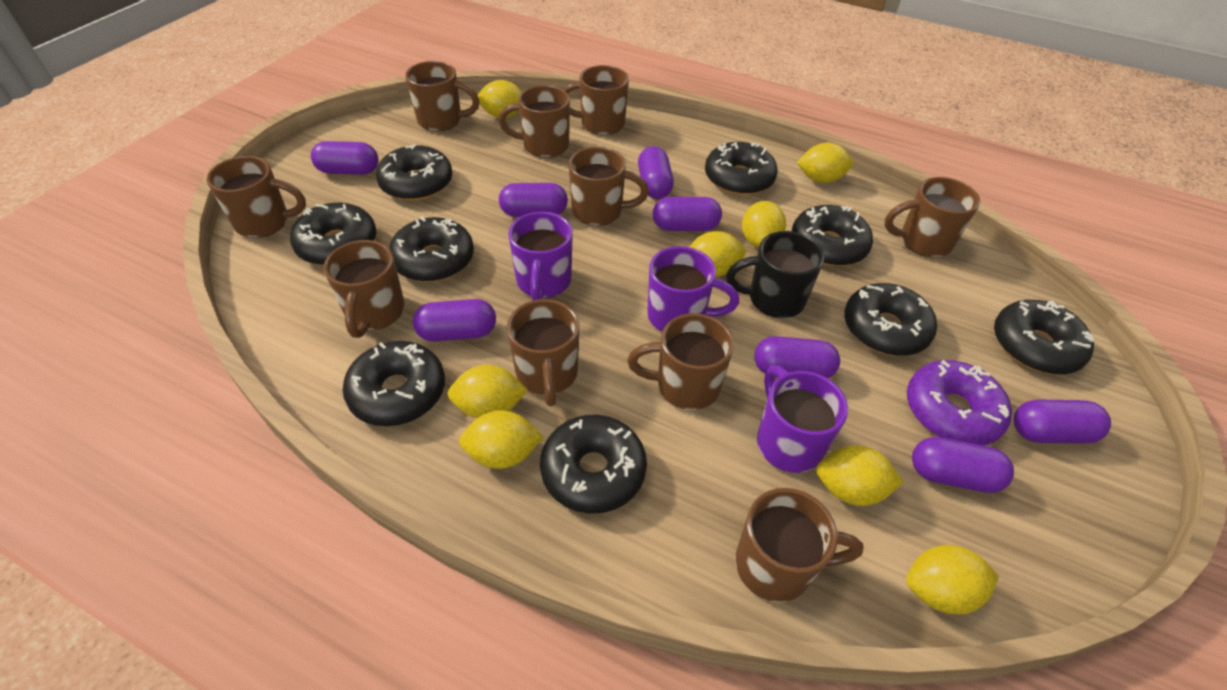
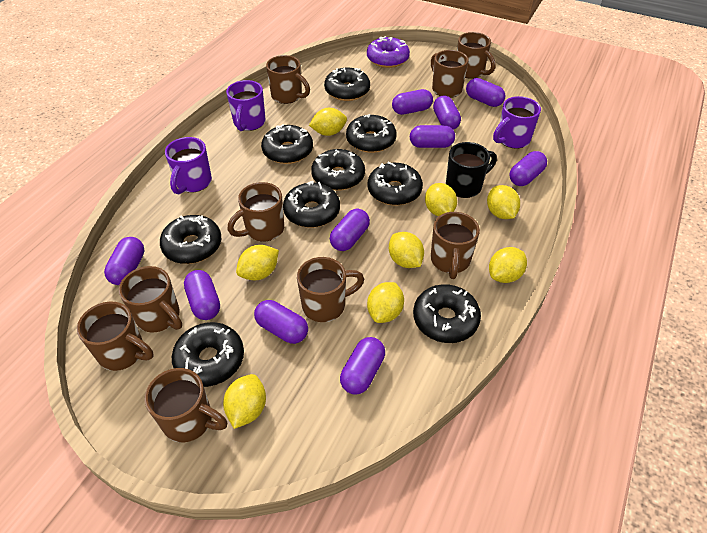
brown mug: 10 -> 9
purple capsule: 8 -> 10

